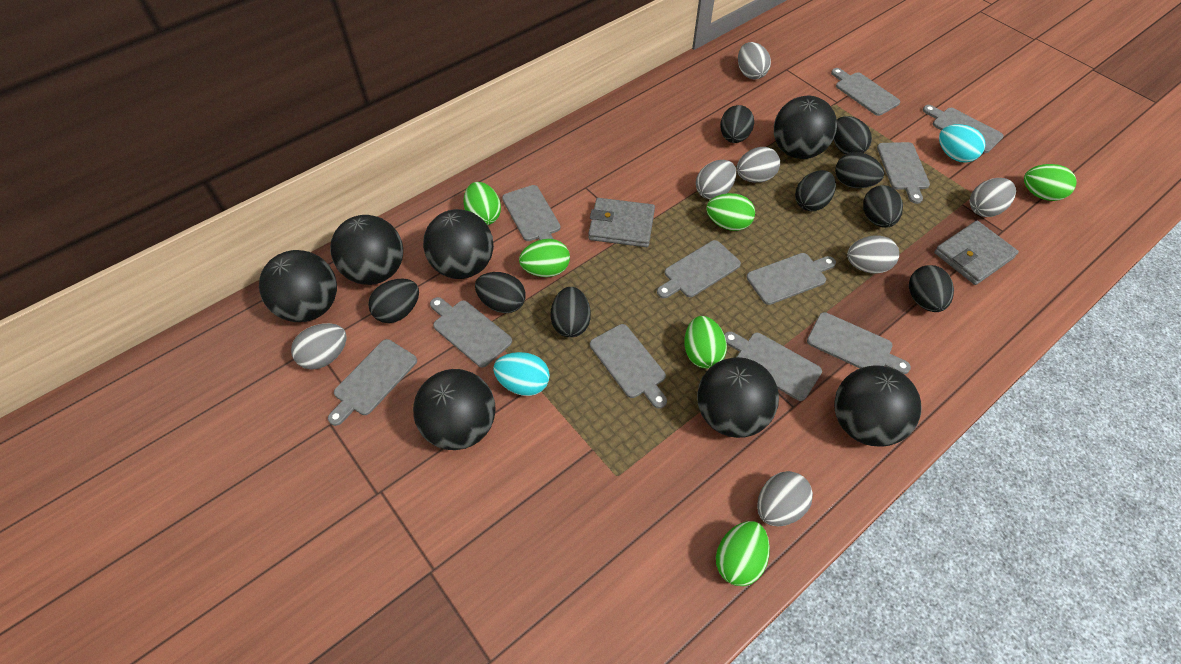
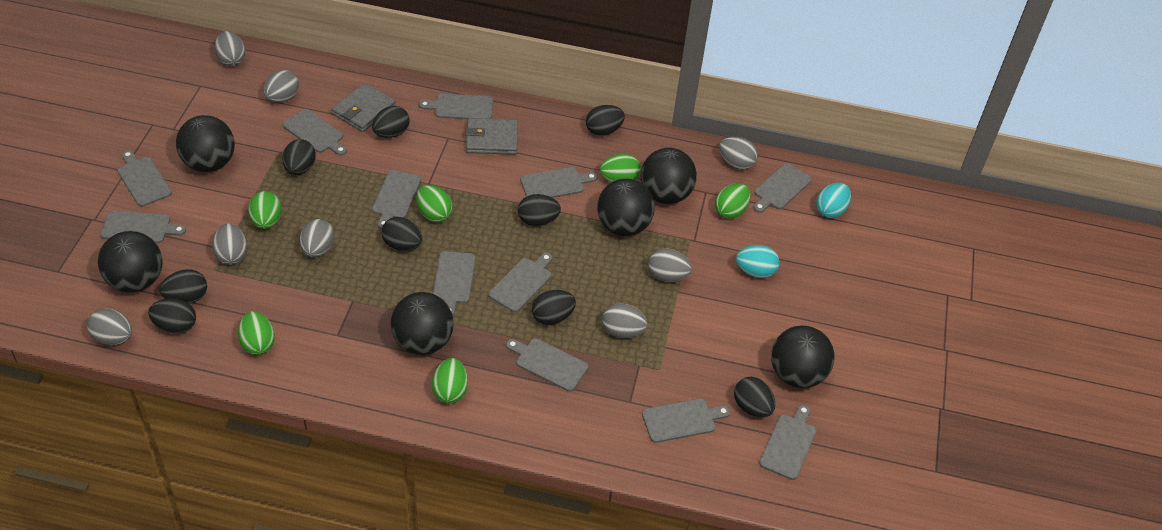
black ball: 7 -> 6
grey cutting board: 11 -> 12
grey egg: 7 -> 8

